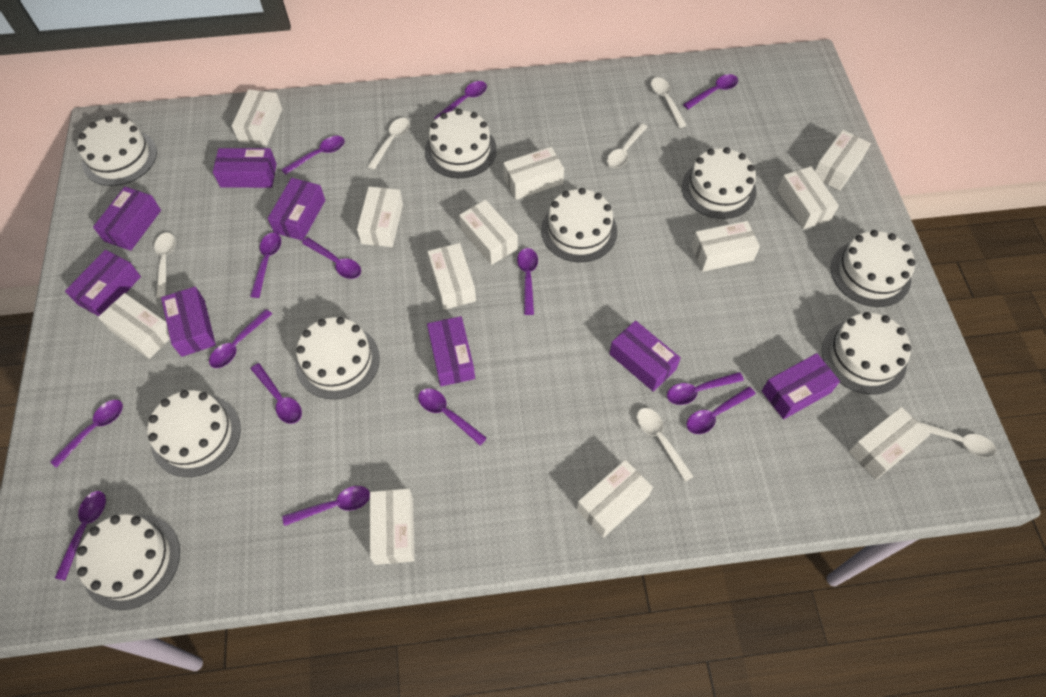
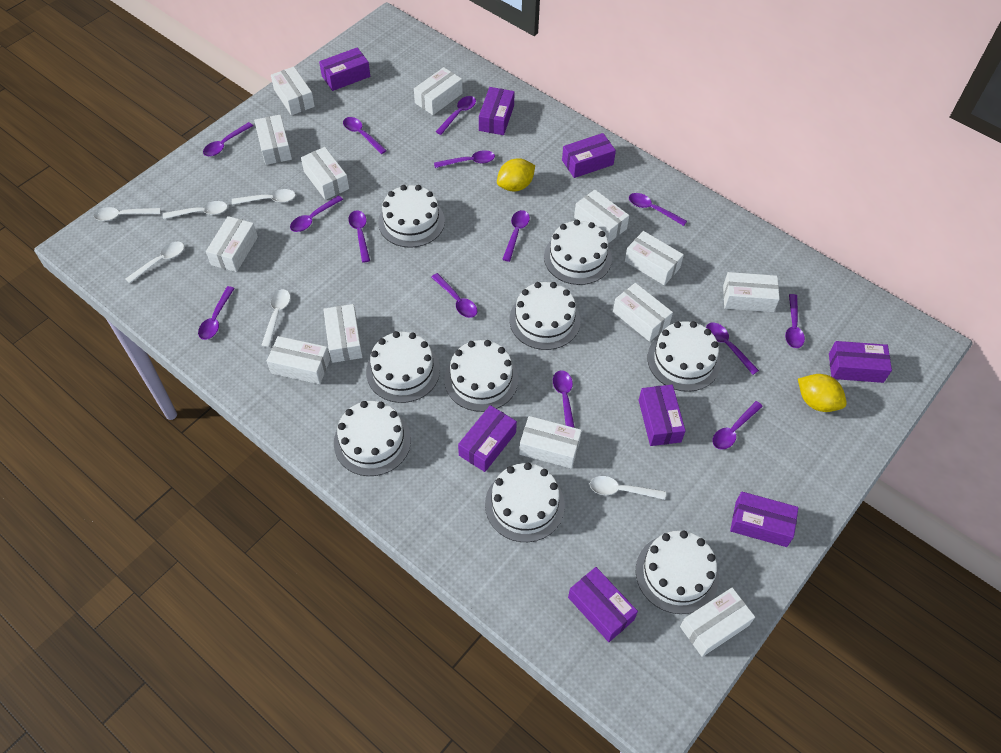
white box: 12 -> 13
yellow lemon: 0 -> 2

